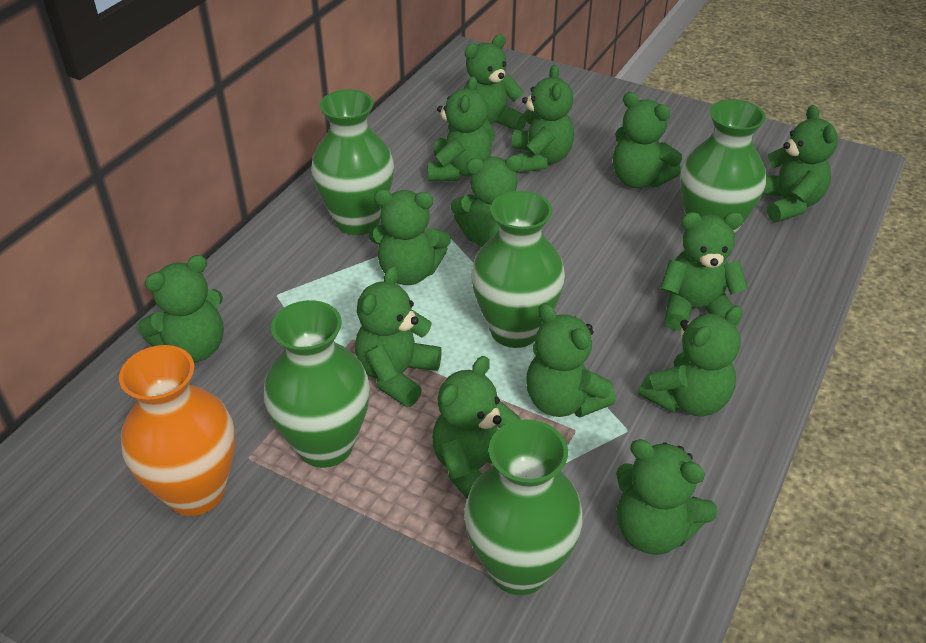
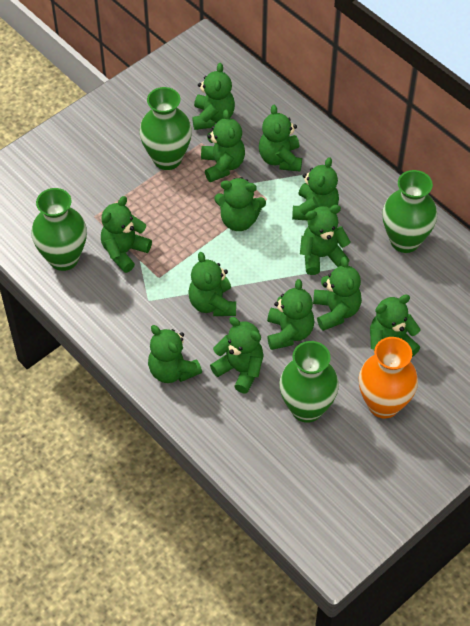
green teddy bear: 14 -> 13
green vase: 5 -> 4

